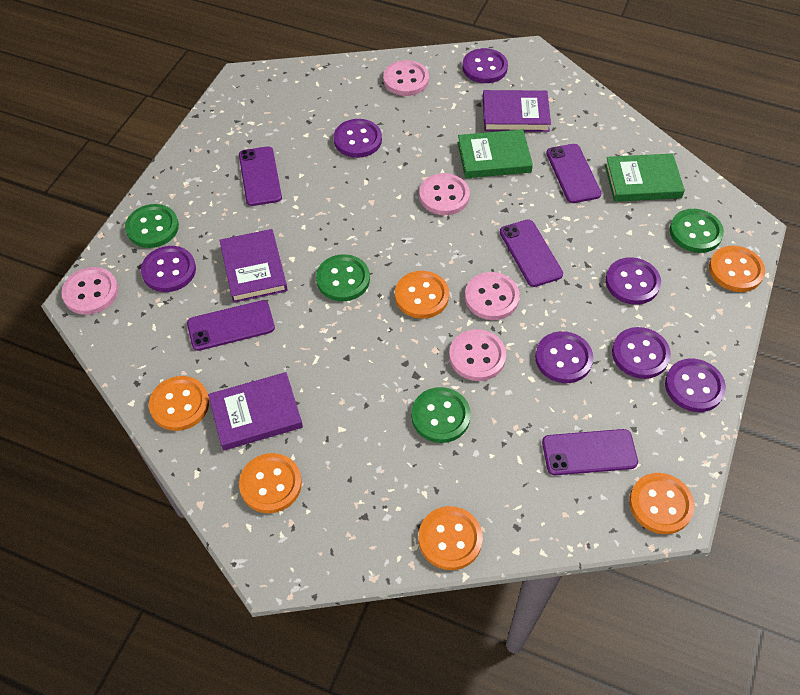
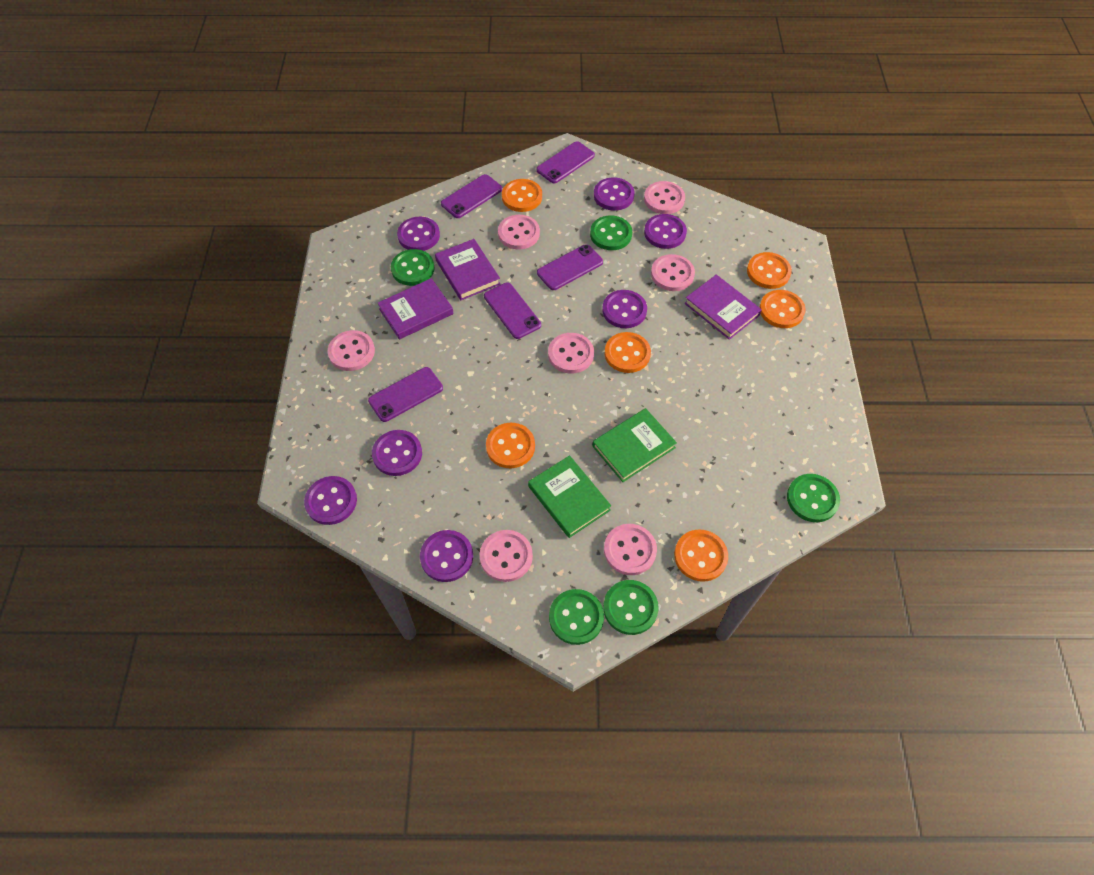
green button: 4 -> 5
pink button: 5 -> 7

